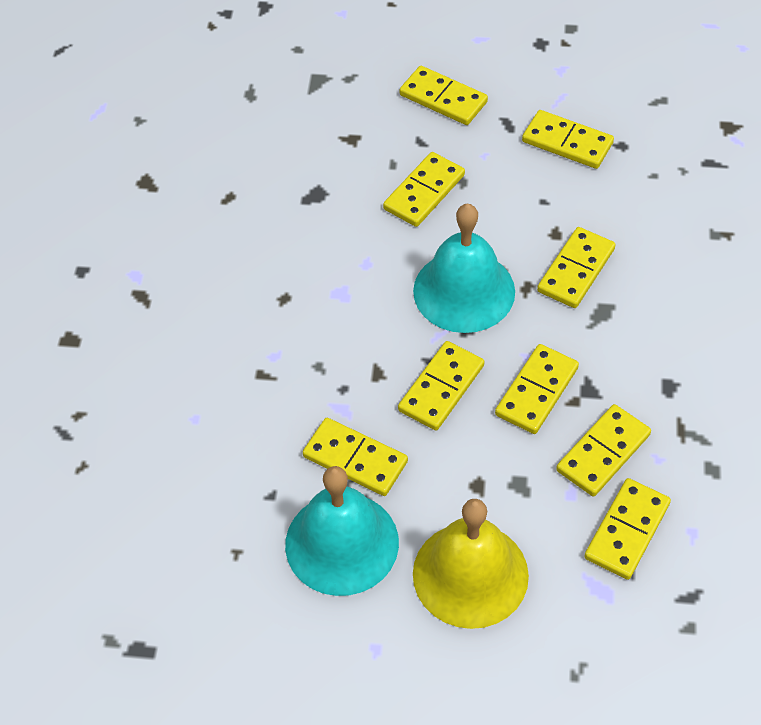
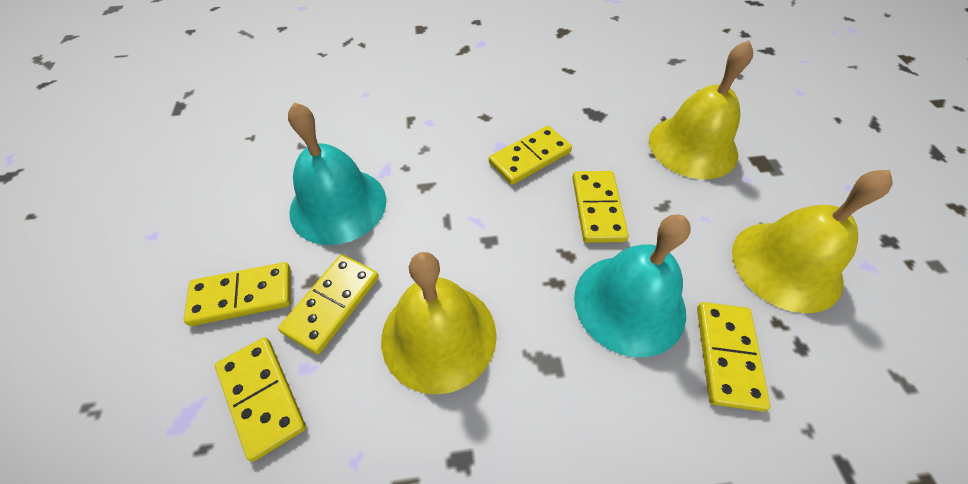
yellow bell: 1 -> 3
yellow domino: 9 -> 6

